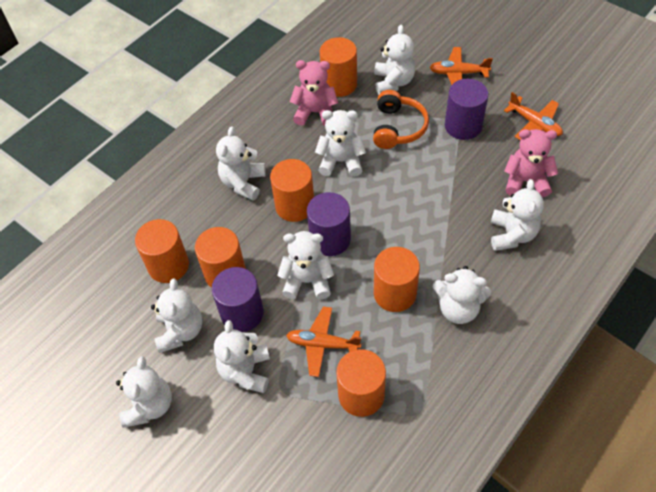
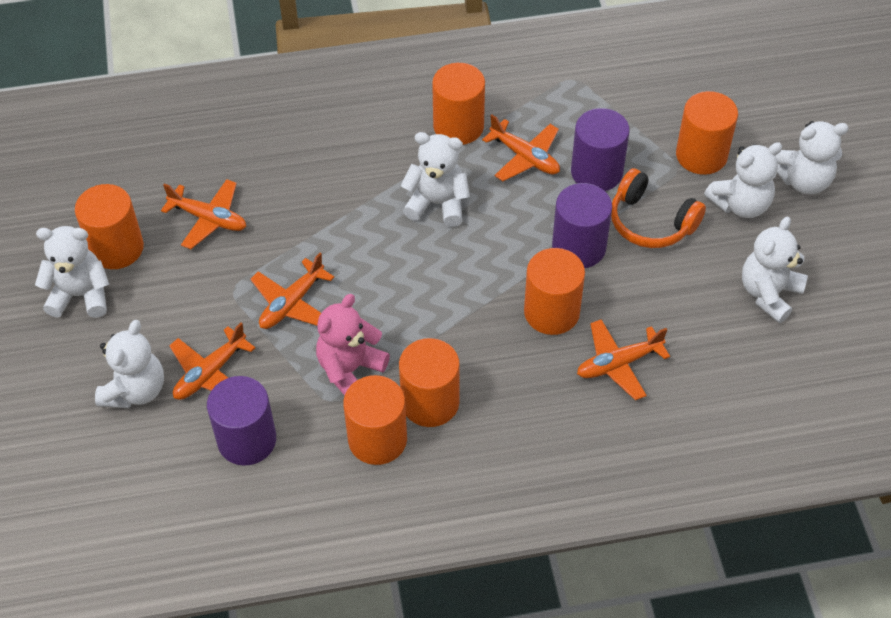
orange plane: 3 -> 5
pink teddy bear: 2 -> 1
white teddy bear: 9 -> 6

